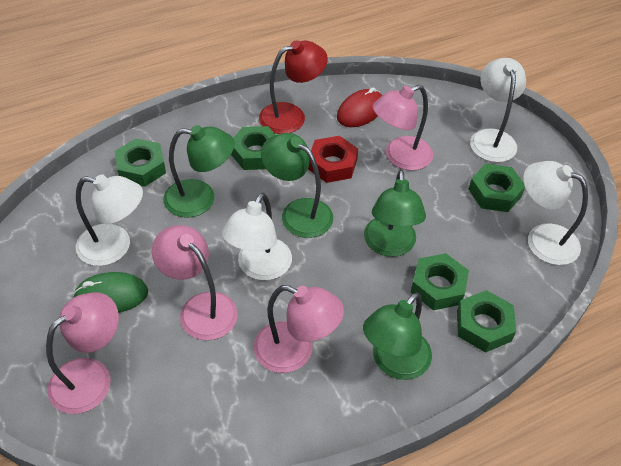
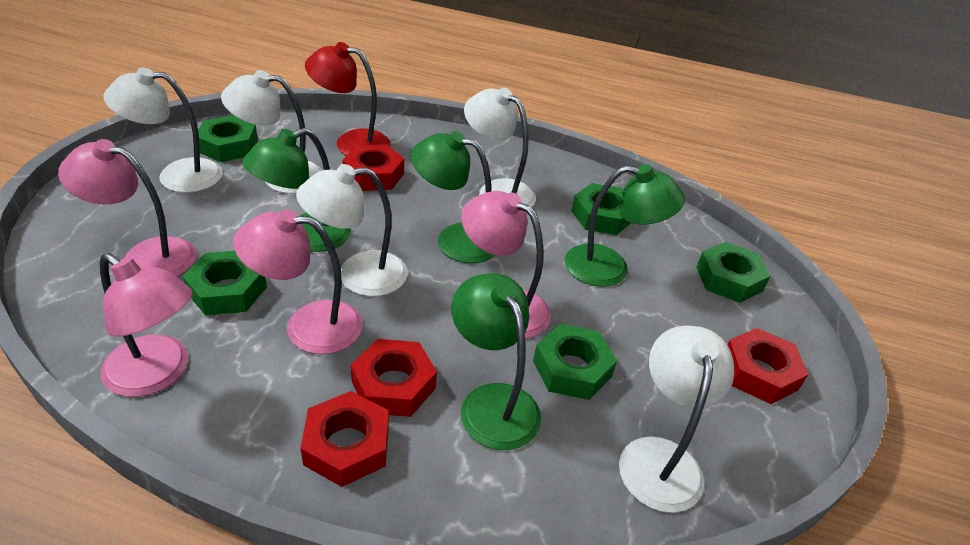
green mouse: 1 -> 0
red mouse: 1 -> 0
red nut: 1 -> 4
white lamp: 4 -> 5

